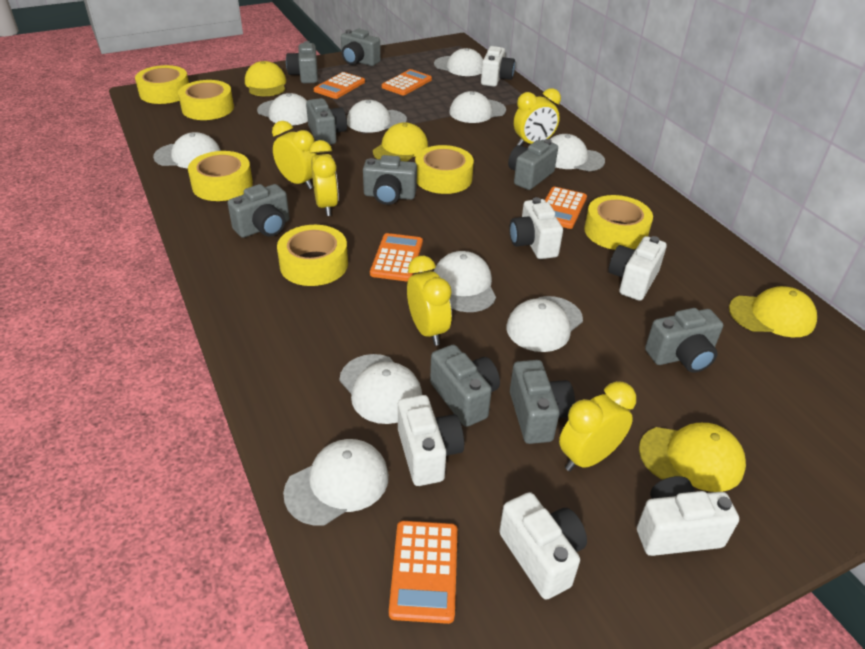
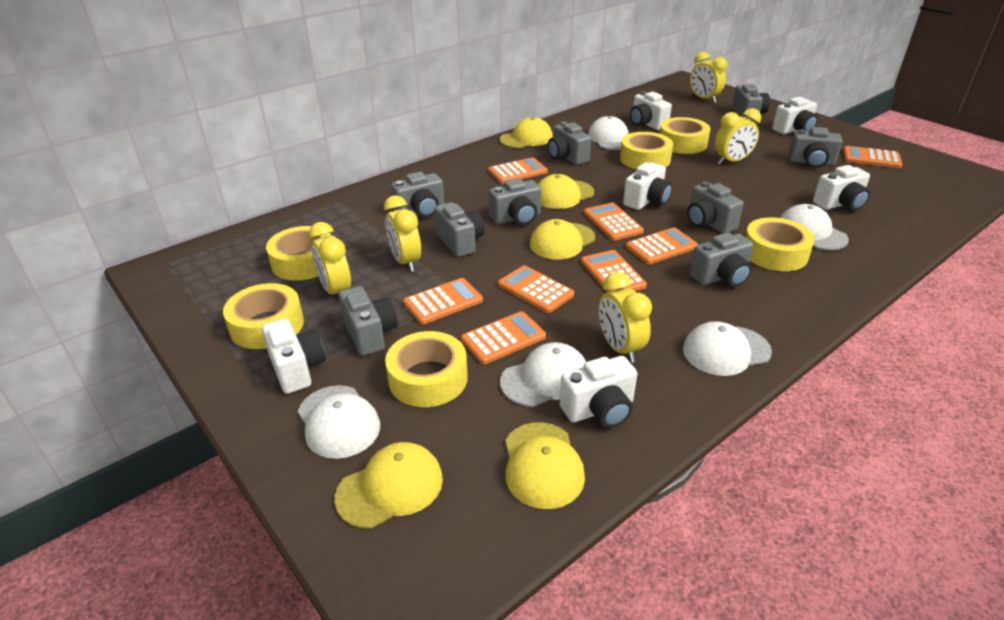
orange calculator: 5 -> 8
white cap: 10 -> 5
yellow cap: 4 -> 5

